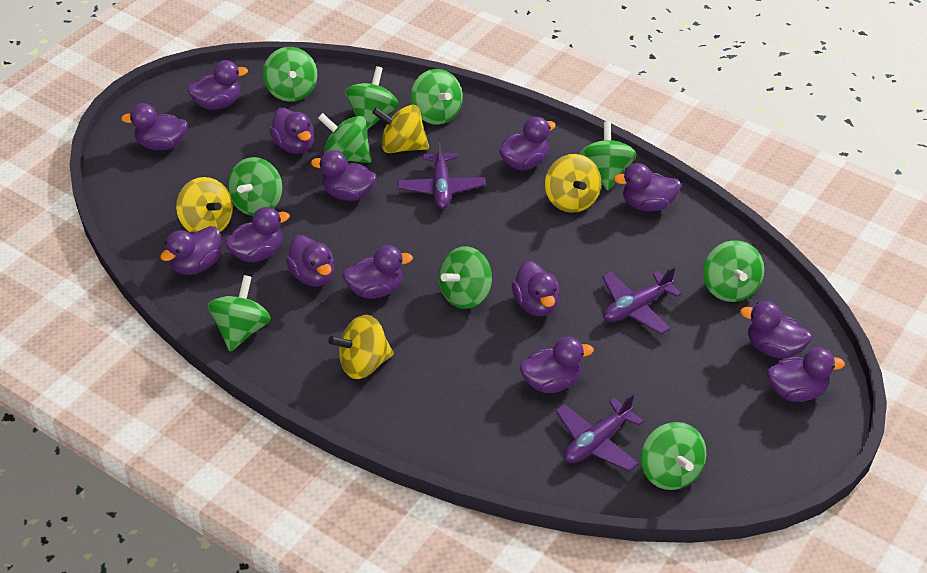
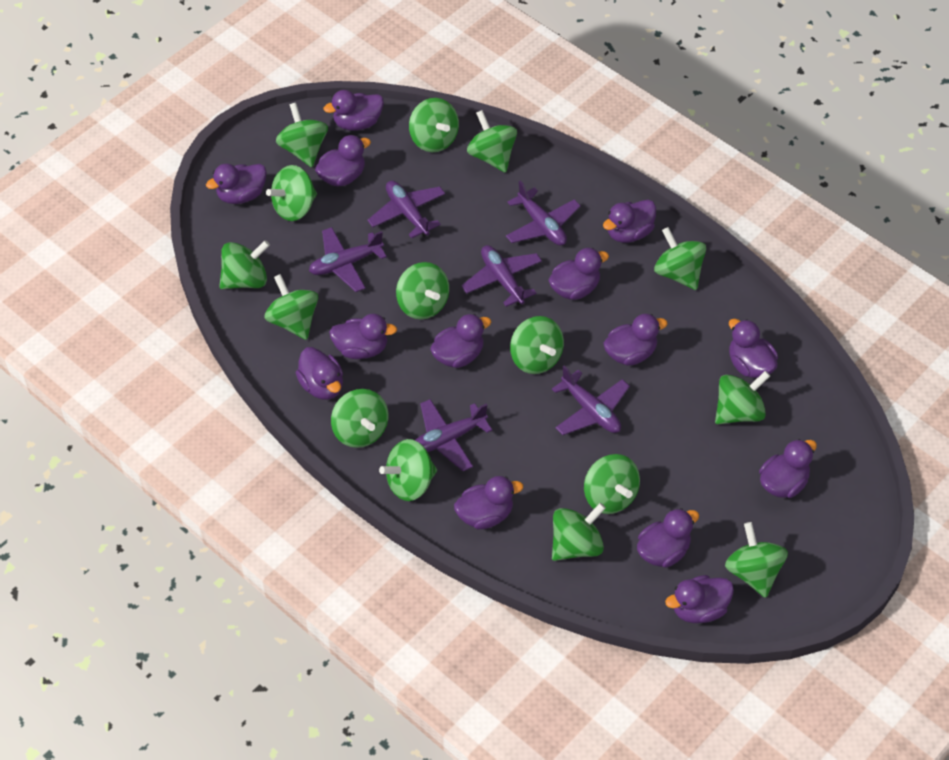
green spinning top: 10 -> 15
purple plane: 3 -> 6
yellow spinning top: 4 -> 0

